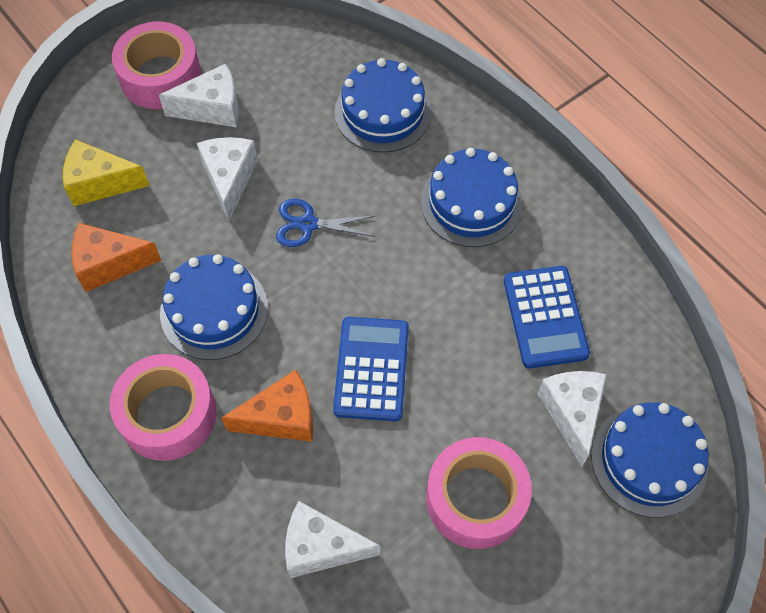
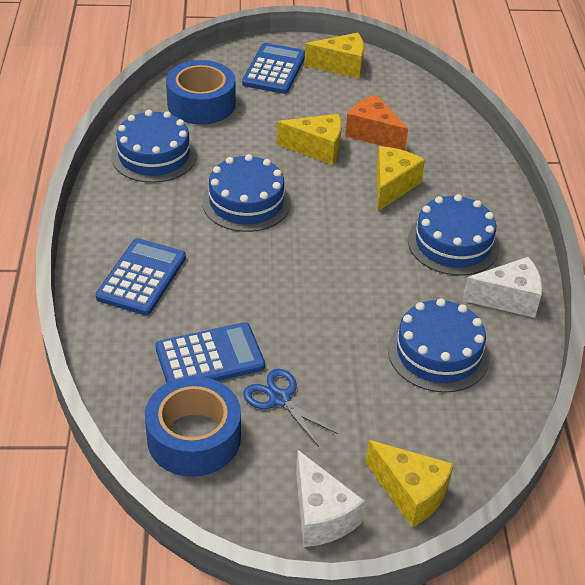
blue calculator: 2 -> 3
blue tape: 0 -> 2
orange cheese: 2 -> 1
pink tape: 3 -> 0
white cheese: 4 -> 2
yellow cheese: 1 -> 4

